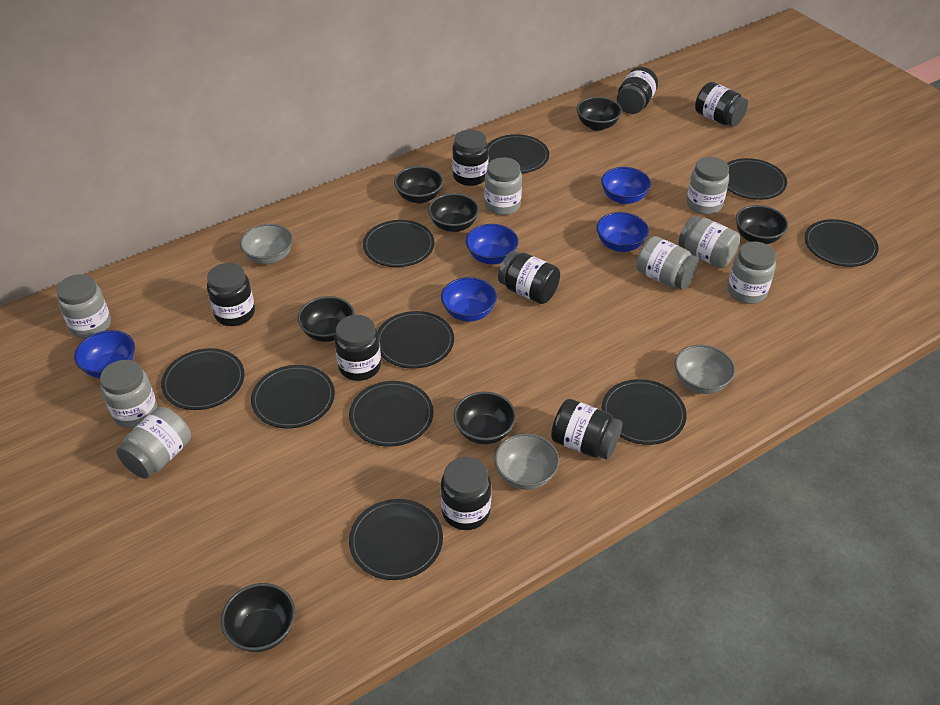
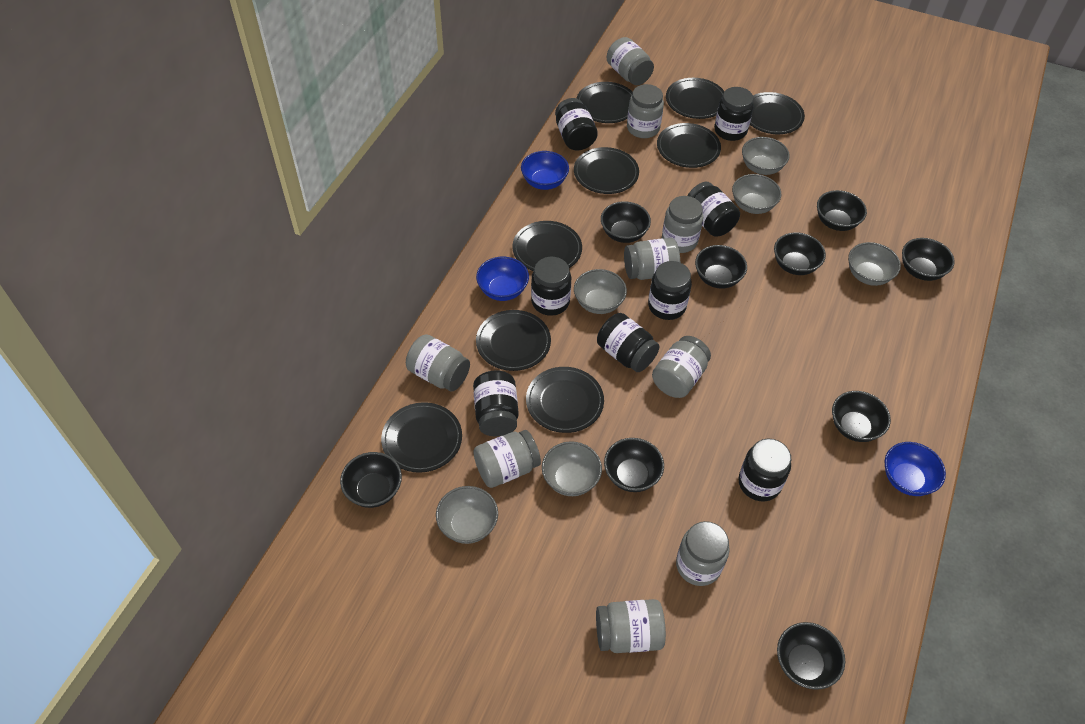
black bowl: 7 -> 9
black plate: 10 -> 9
blue bowl: 5 -> 3
grey bowl: 3 -> 6
grey jar: 8 -> 9

